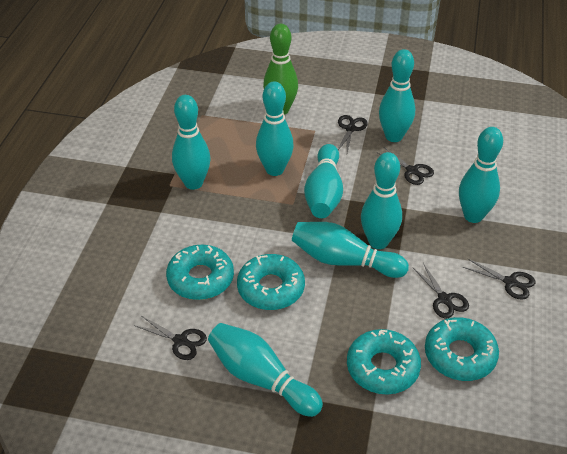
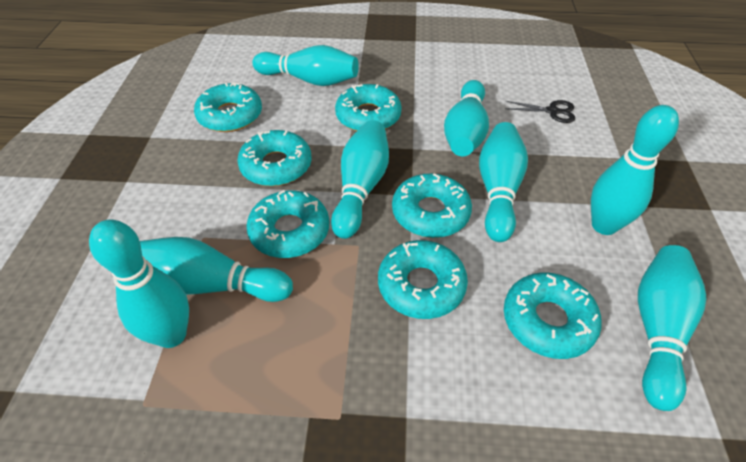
black scissors: 5 -> 1
green bowling pin: 1 -> 0
turquoise donut: 4 -> 7

